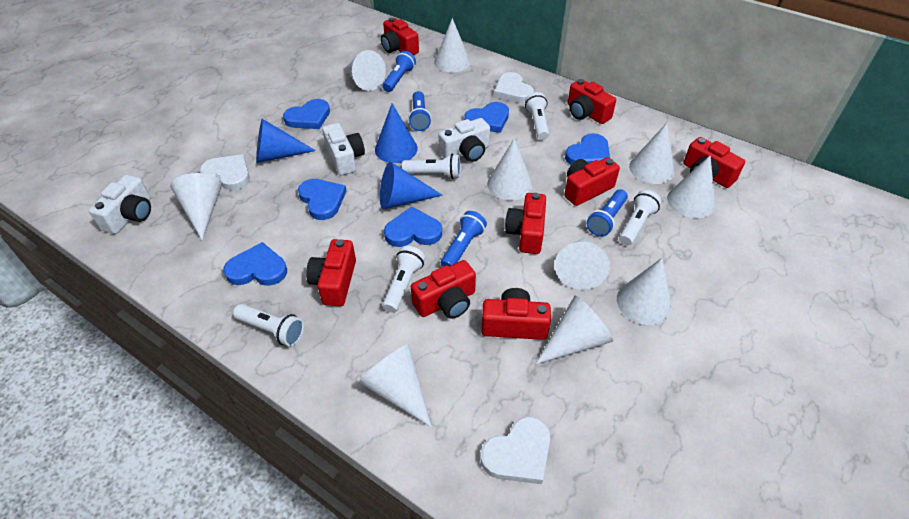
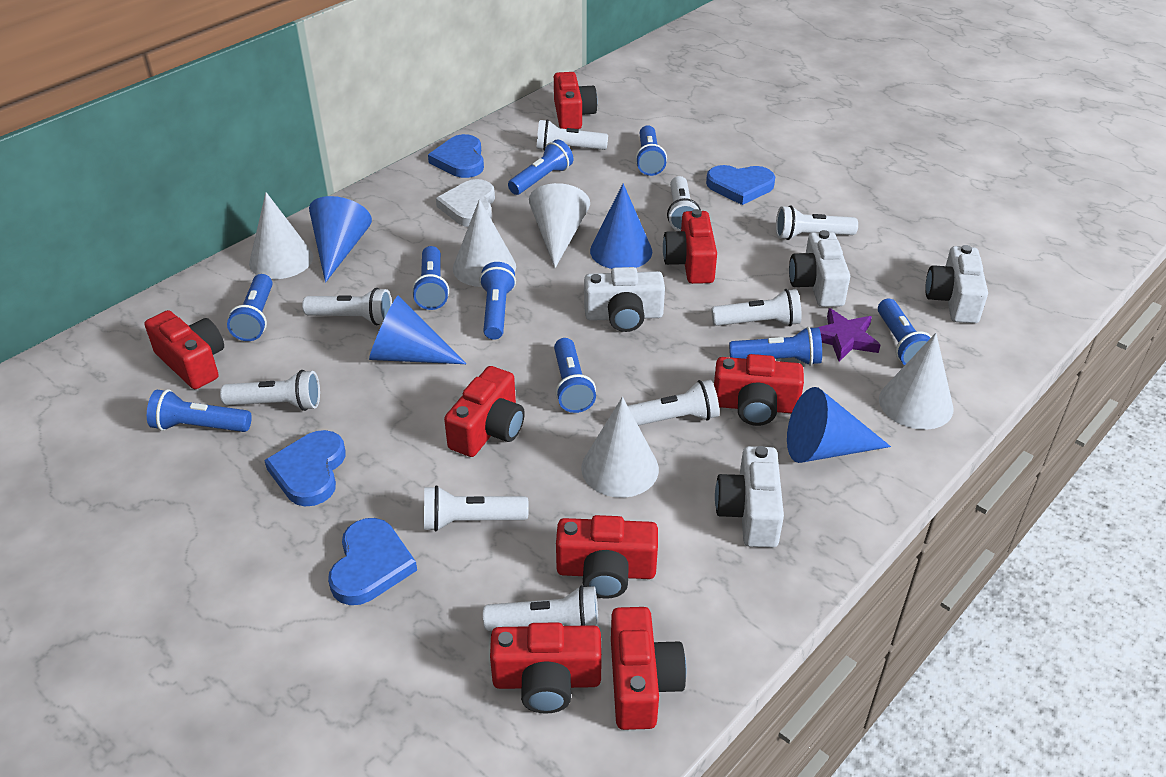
blue cone: 3 -> 4
blue flashlight: 4 -> 9
blue heart: 6 -> 4
purple star: 0 -> 1
white camera: 3 -> 4
white cone: 10 -> 5
white flashlight: 5 -> 9
white heart: 3 -> 1

